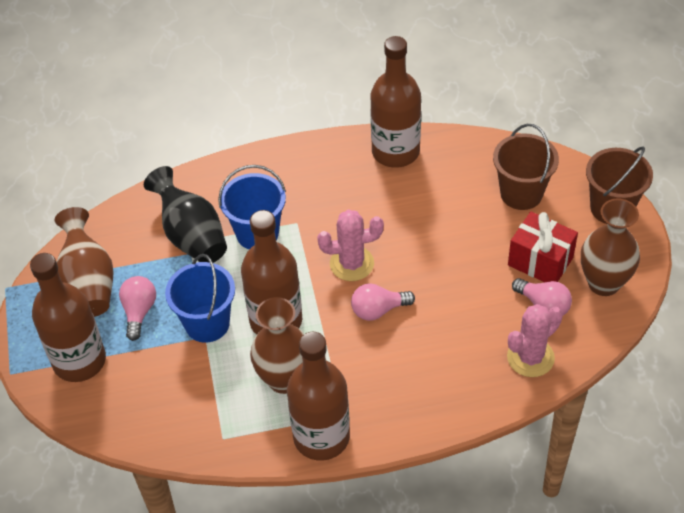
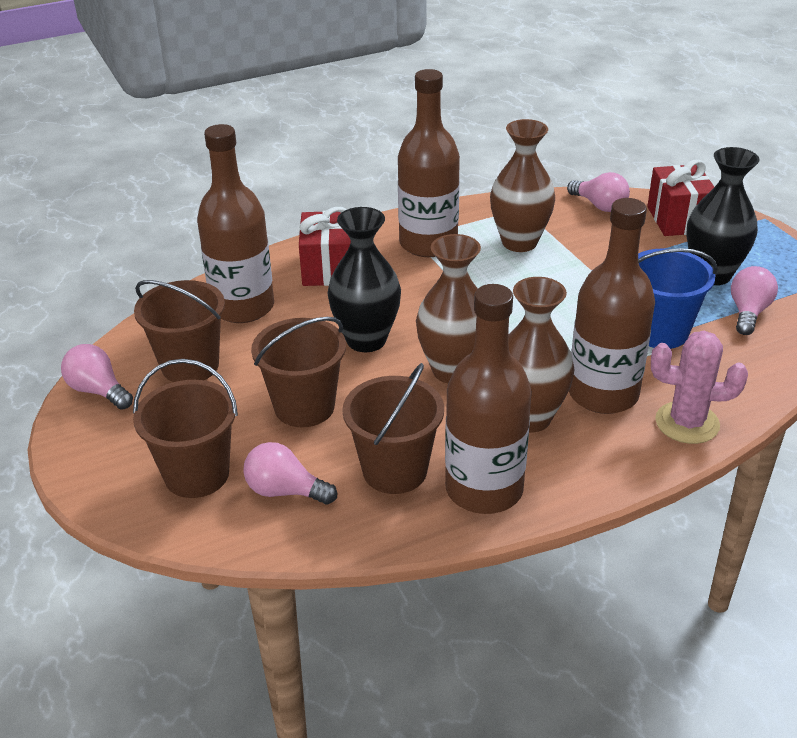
black vase: 1 -> 2
blue bucket: 2 -> 1
brown bucket: 2 -> 4
pink cactus: 2 -> 1
pink light bulb: 3 -> 4
red gift: 1 -> 2

